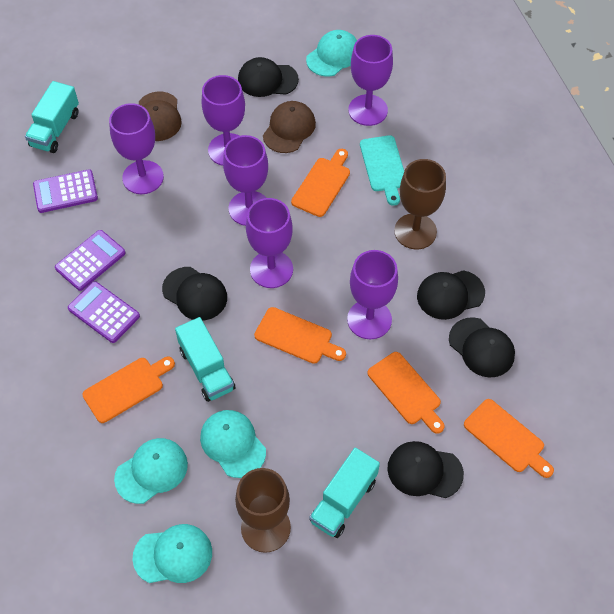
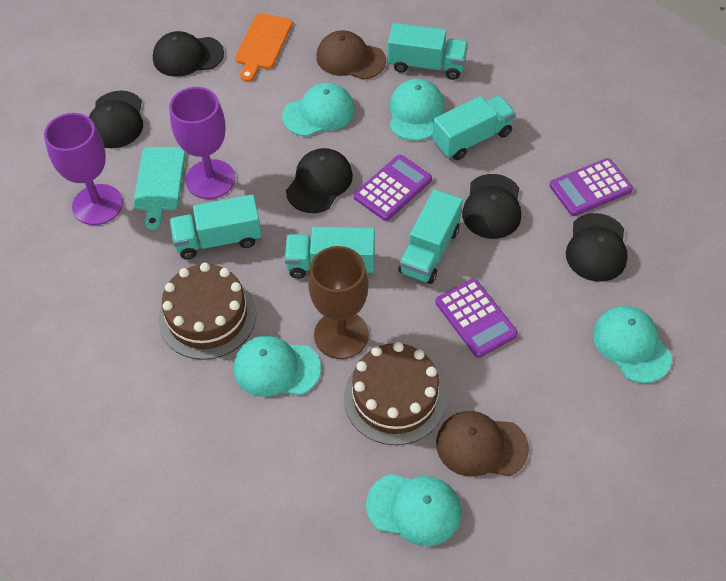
brown cake: 0 -> 2
brown goblet: 2 -> 1
orange cutting board: 5 -> 1
purple goblet: 6 -> 2
turquoise cap: 4 -> 5
turquoise truck: 3 -> 5

